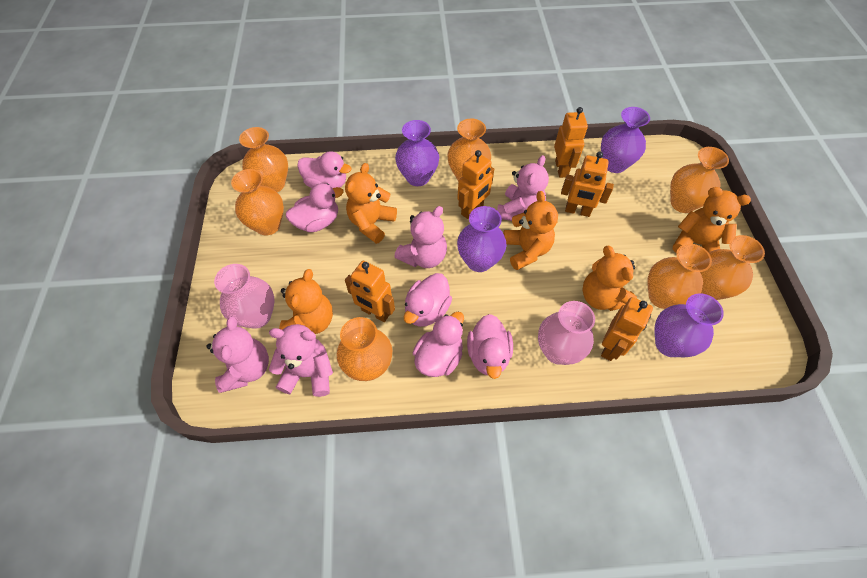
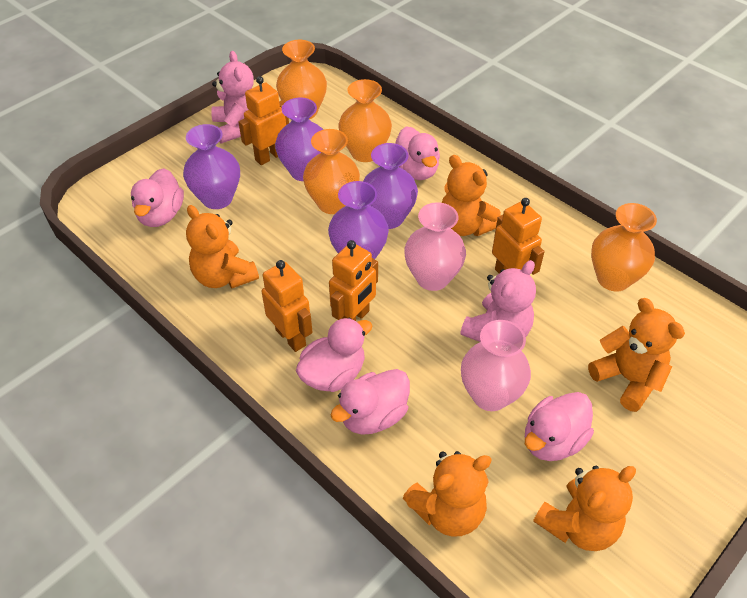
orange robot: 5 -> 4
orange vase: 7 -> 4
pink teddy bear: 4 -> 2

